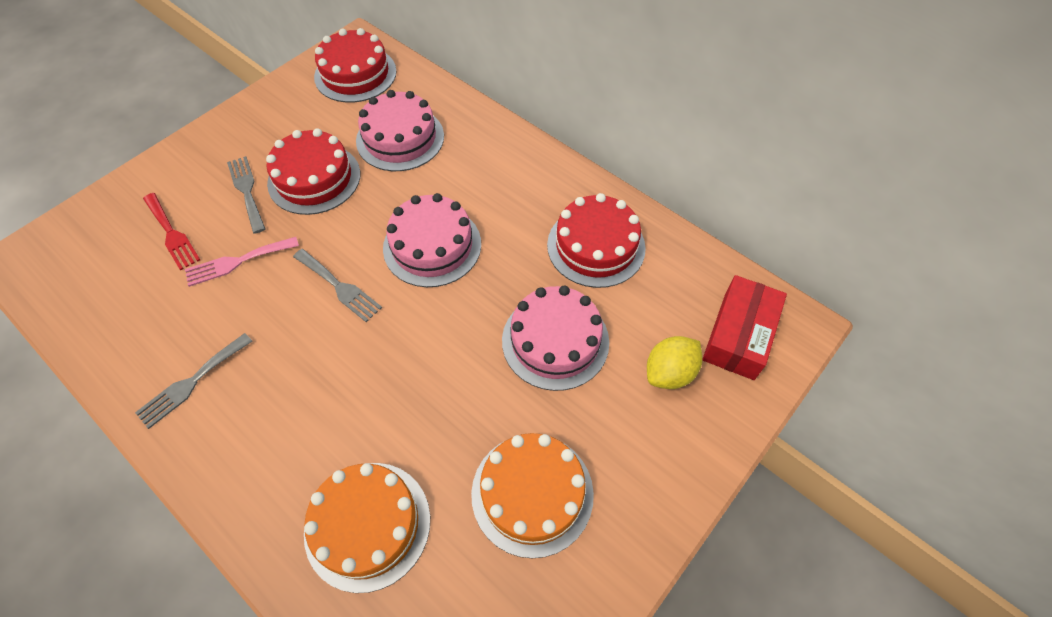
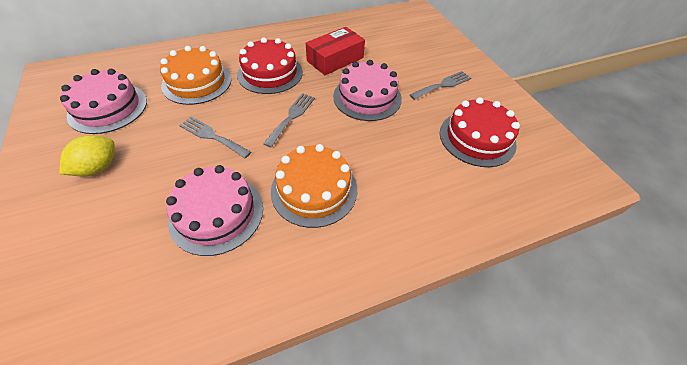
pink fork: 1 -> 0
red cake: 3 -> 2
red fork: 1 -> 0

